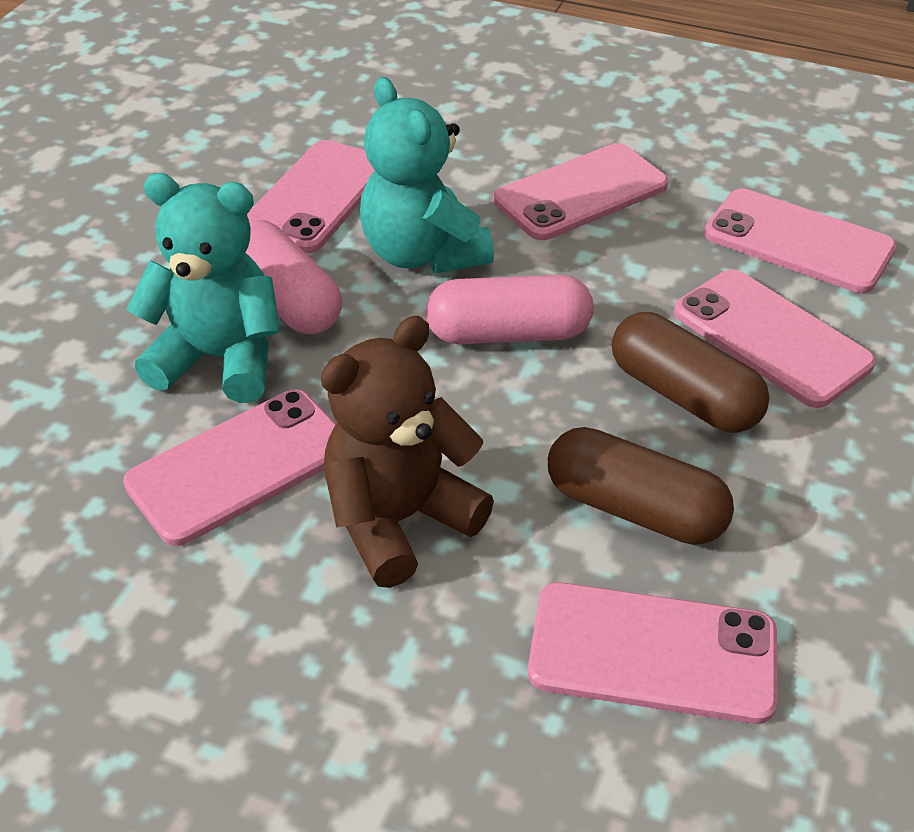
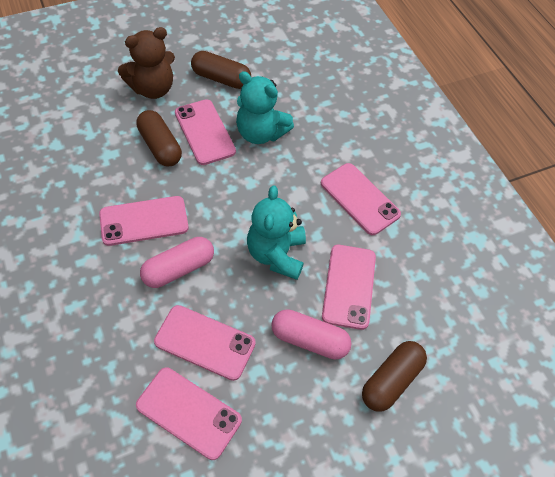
brown capsule: 2 -> 3

